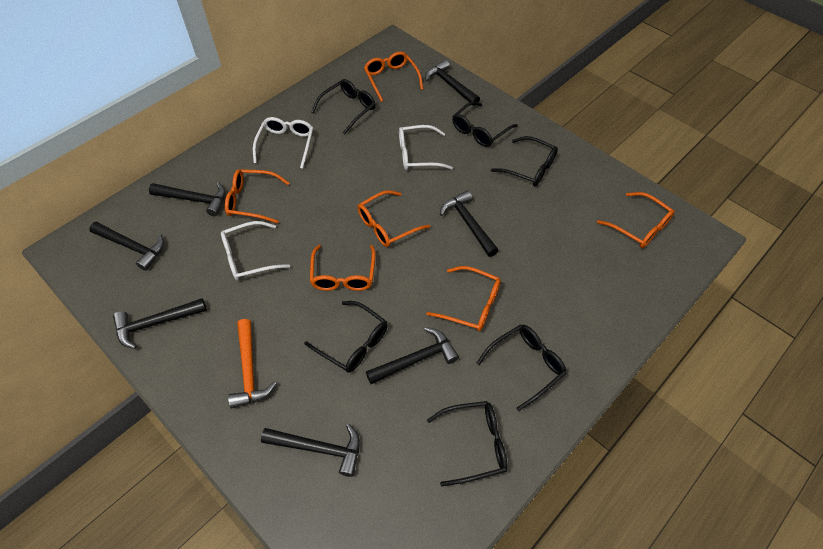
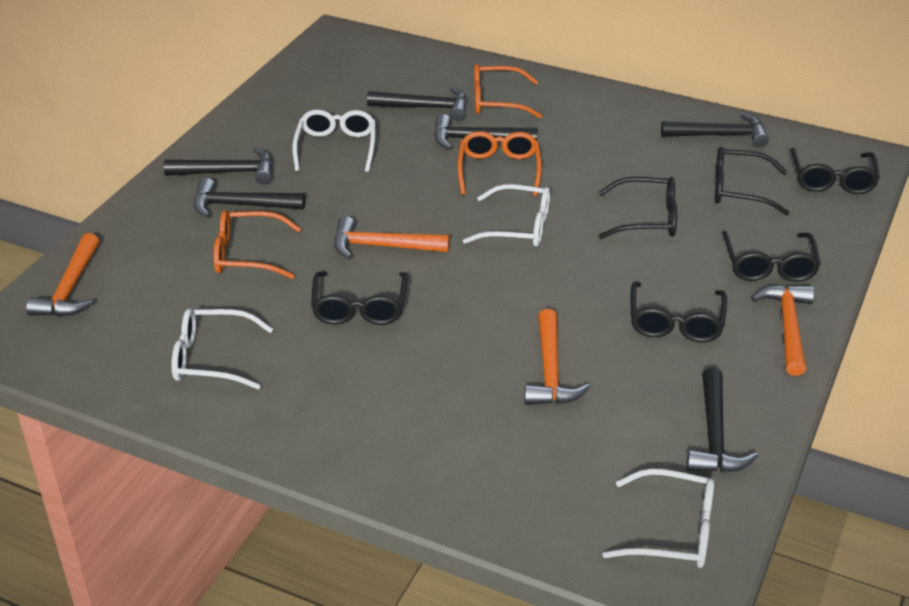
black hammer: 7 -> 6
orange glasses: 6 -> 3
orange hammer: 1 -> 4
white glasses: 3 -> 4

